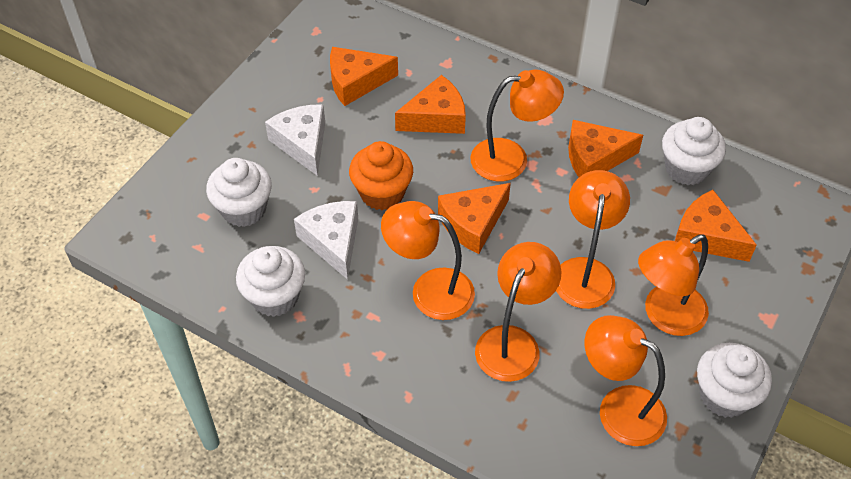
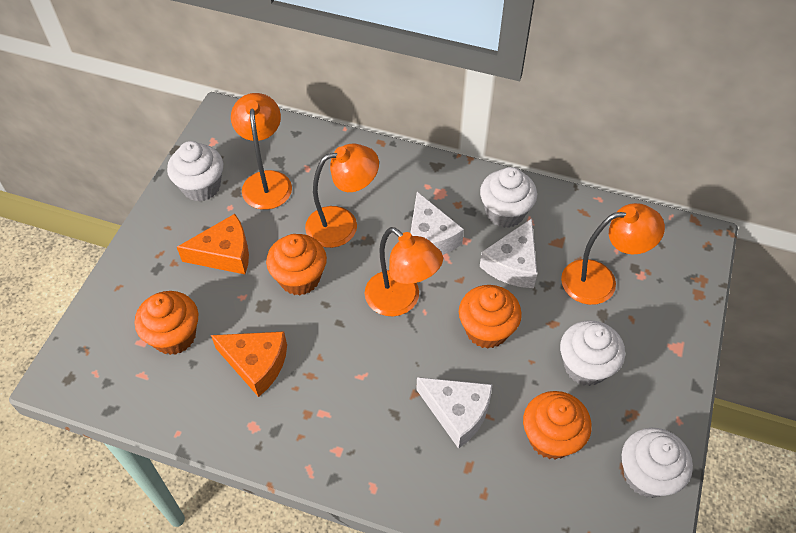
orange cheese: 5 -> 2
orange cupcake: 1 -> 4
orange lamp: 6 -> 4
white cheese: 2 -> 3

